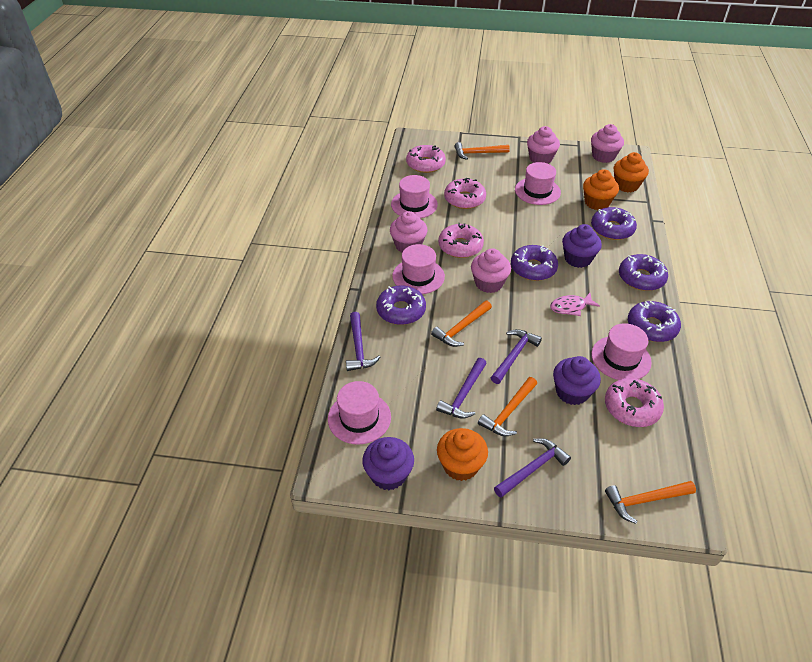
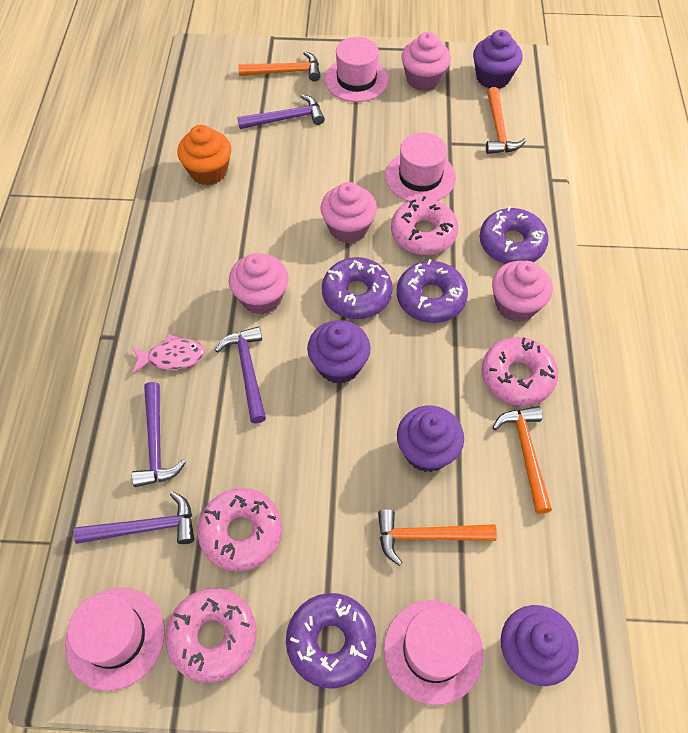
orange cupcake: 3 -> 1
pink hat: 5 -> 4
purple cupcake: 3 -> 4
purple donut: 5 -> 4

